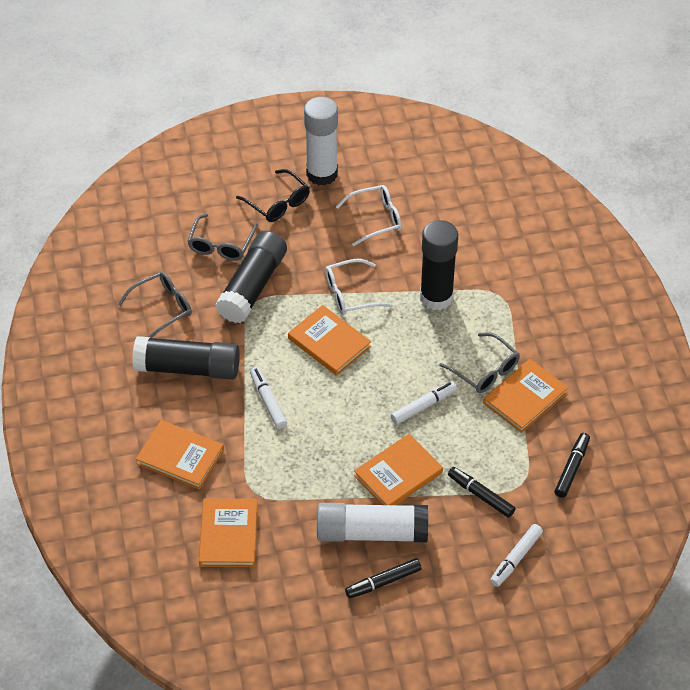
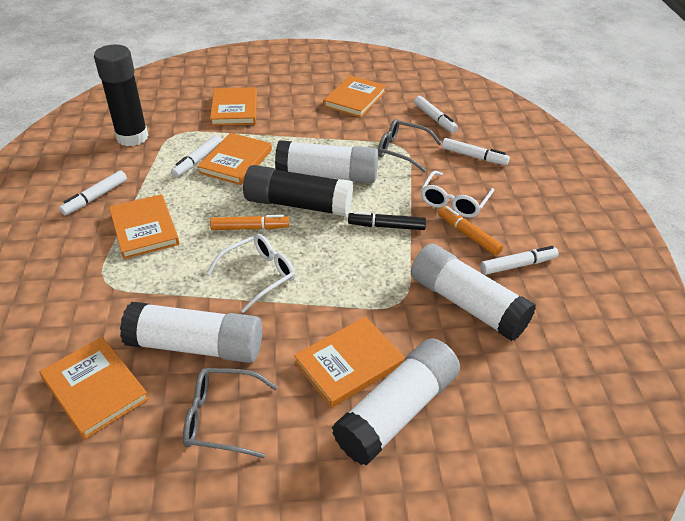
black glasses: 1 -> 0
black glue stick: 3 -> 2
black marker: 3 -> 1
grey glasses: 3 -> 2
orange book: 5 -> 6
orange marker: 0 -> 2
white glue stick: 2 -> 4
white marker: 3 -> 5

